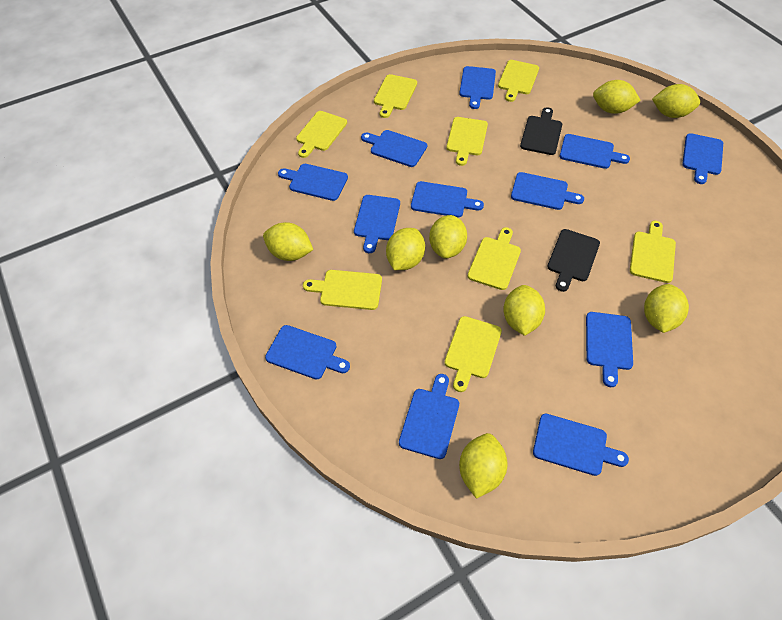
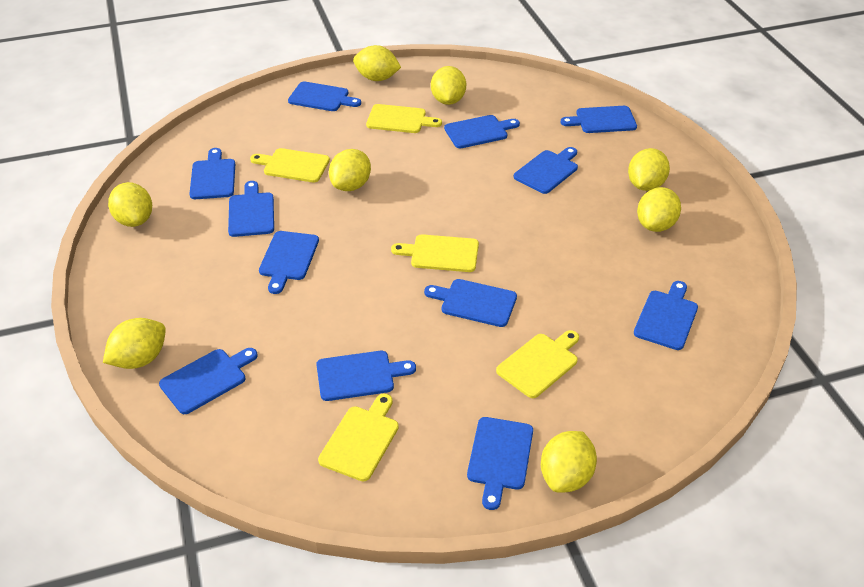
black cutting board: 2 -> 0
yellow cutting board: 8 -> 5

